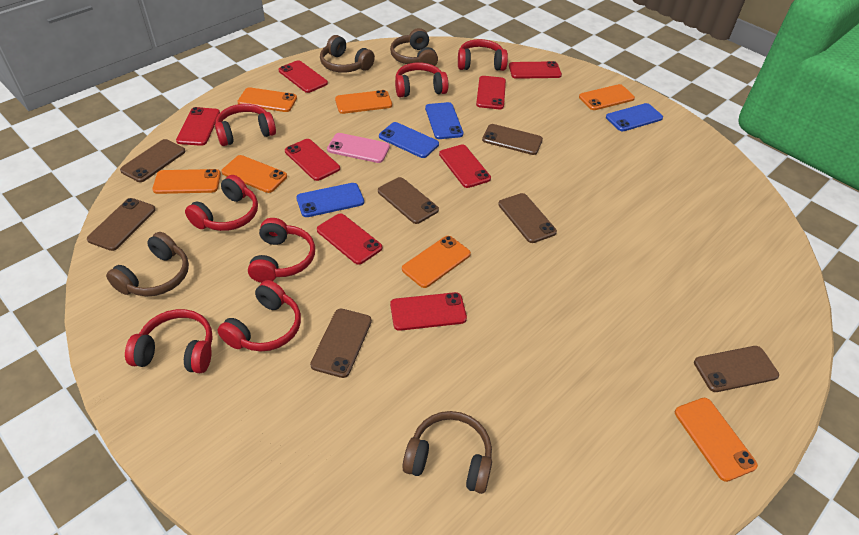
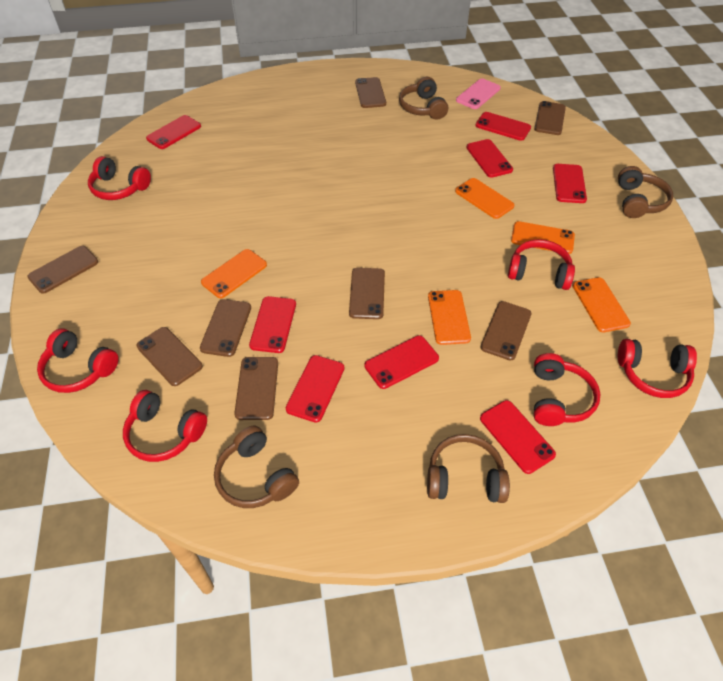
blue phone: 4 -> 0
brown phone: 7 -> 8
orange phone: 7 -> 5
red headphones: 7 -> 6

